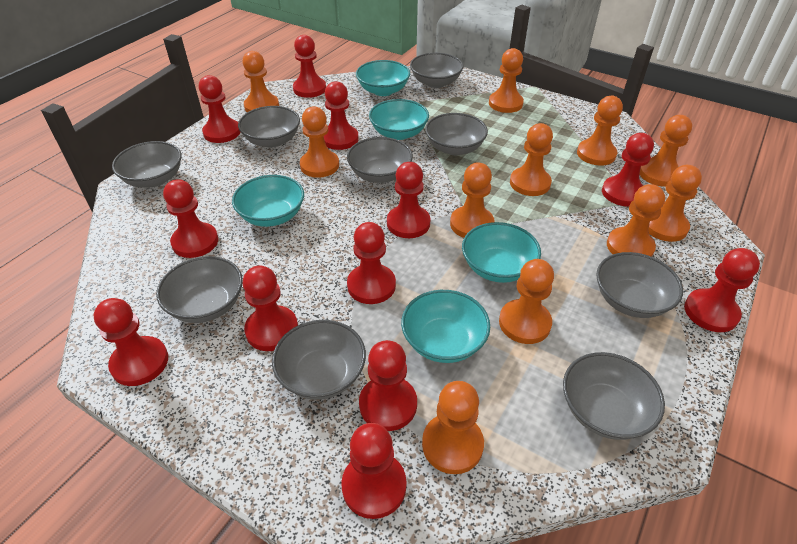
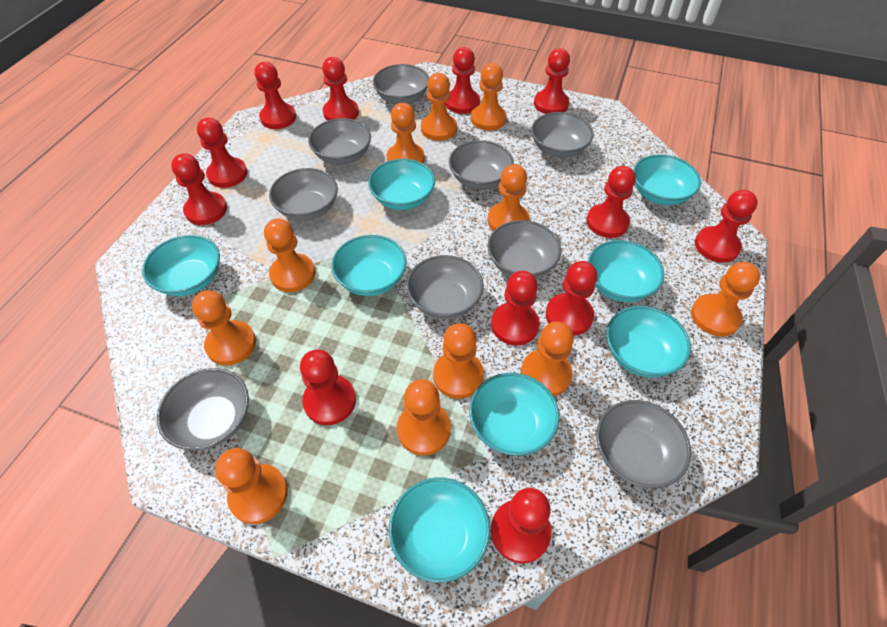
turquoise bowl: 5 -> 8

